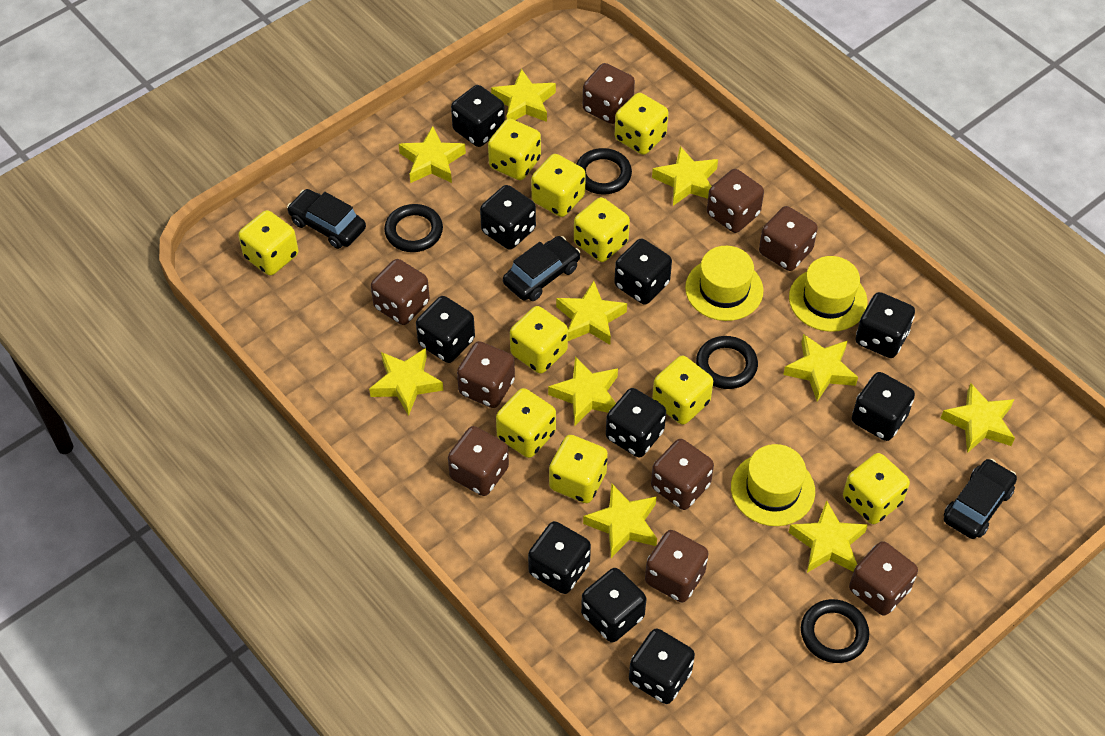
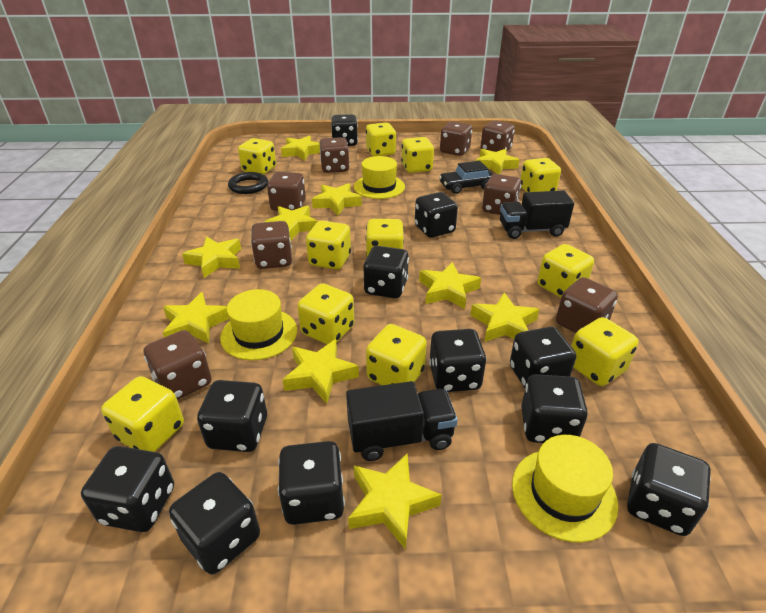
black car: 3 -> 1
black dice: 10 -> 11
black ring: 4 -> 1
black truck: 0 -> 2
brown dice: 9 -> 8
yellow dice: 10 -> 11

